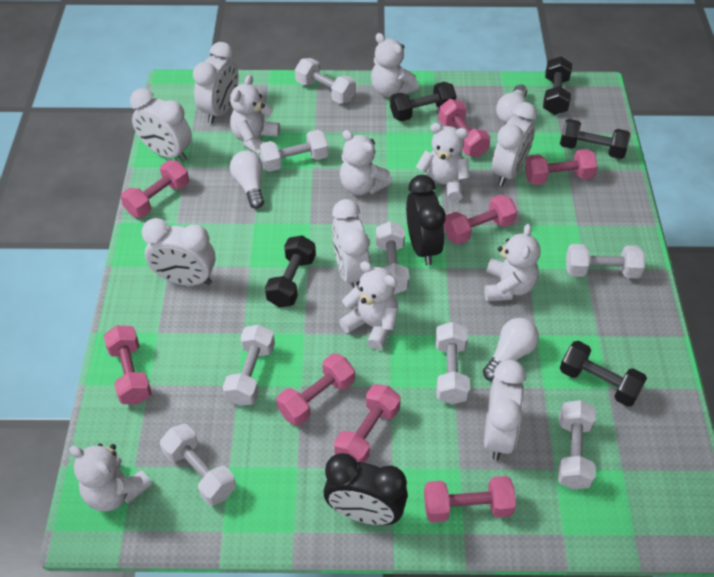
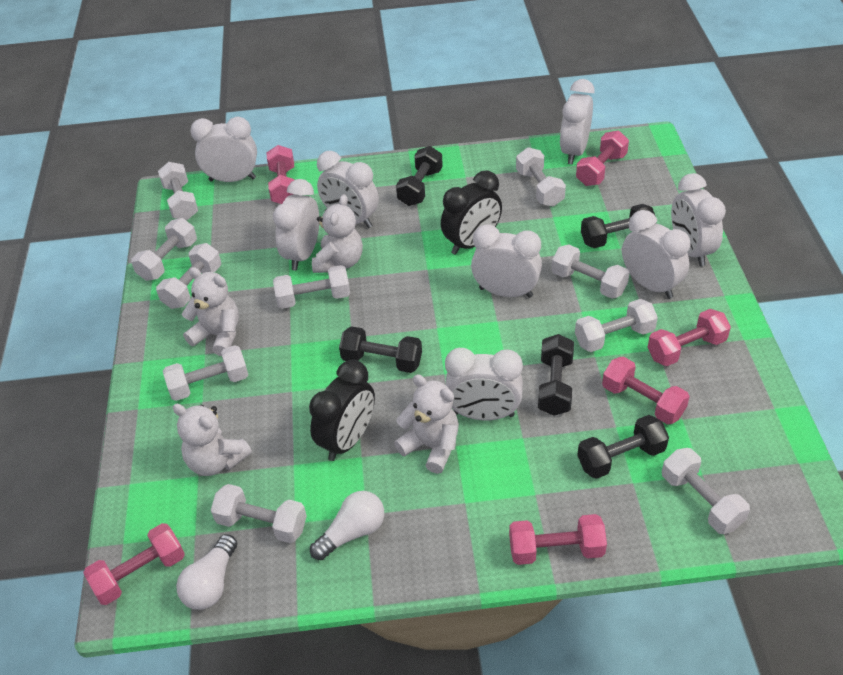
pink dumbbell: 8 -> 6
white clock: 6 -> 8
white dumbbell: 8 -> 10
white light bulb: 3 -> 2
white teddy bear: 7 -> 4

